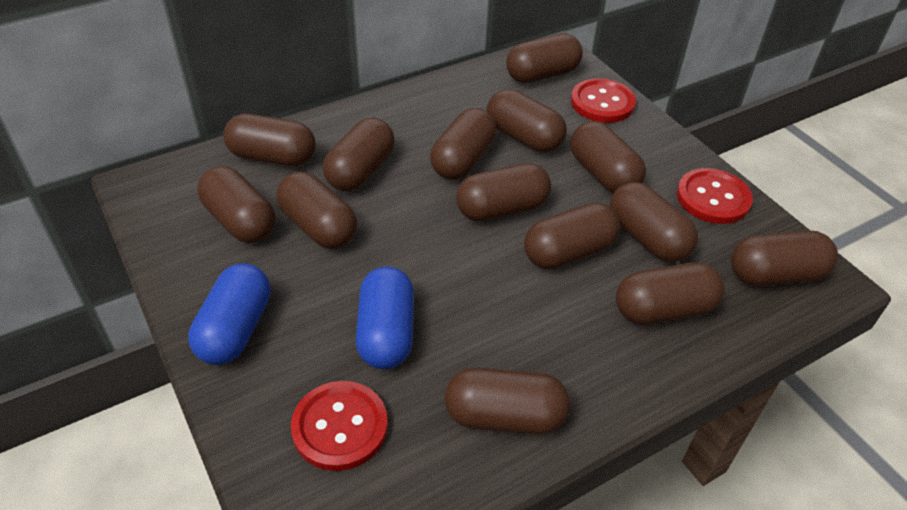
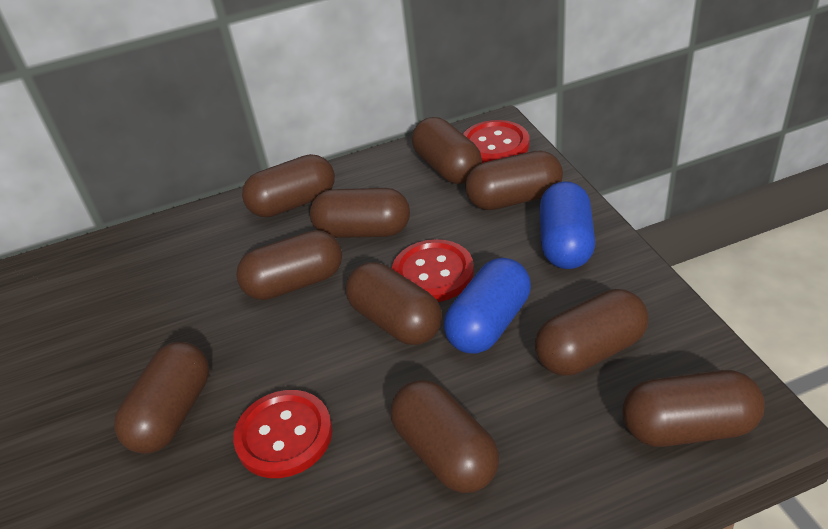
brown capsule: 14 -> 10

